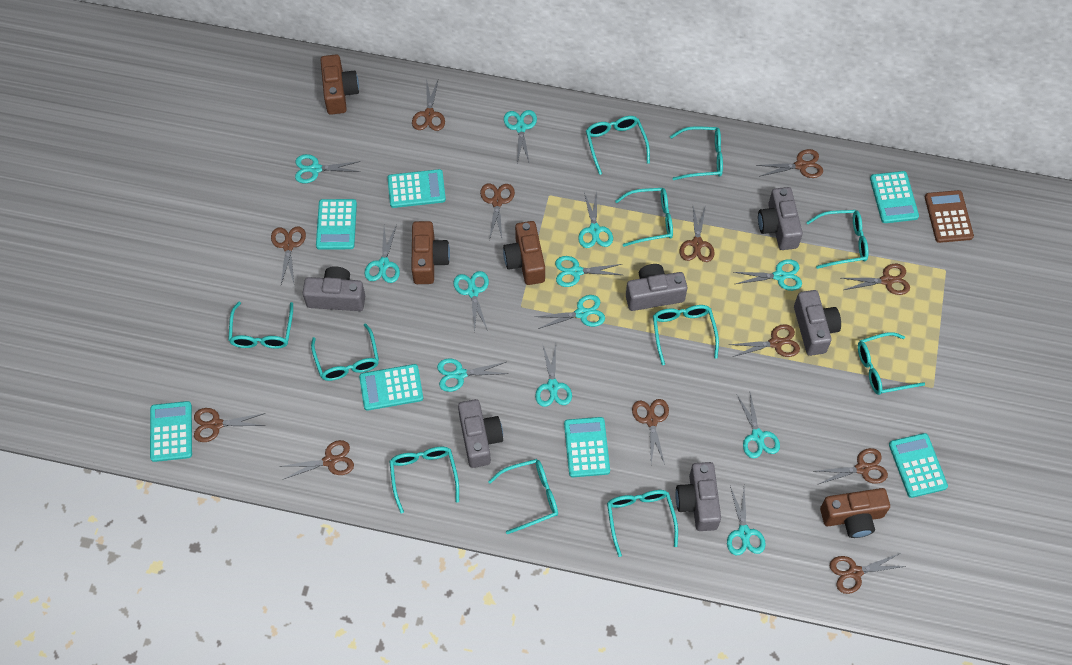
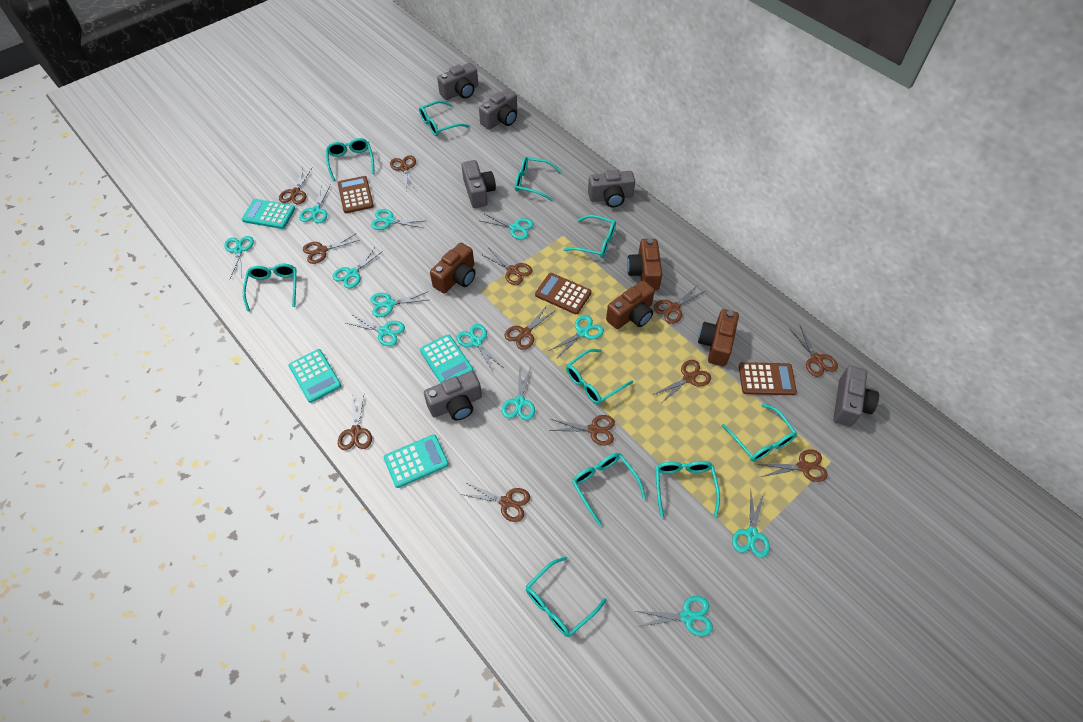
brown calculator: 1 -> 3
turquoise calculator: 7 -> 4
turquoise glasses: 11 -> 10

